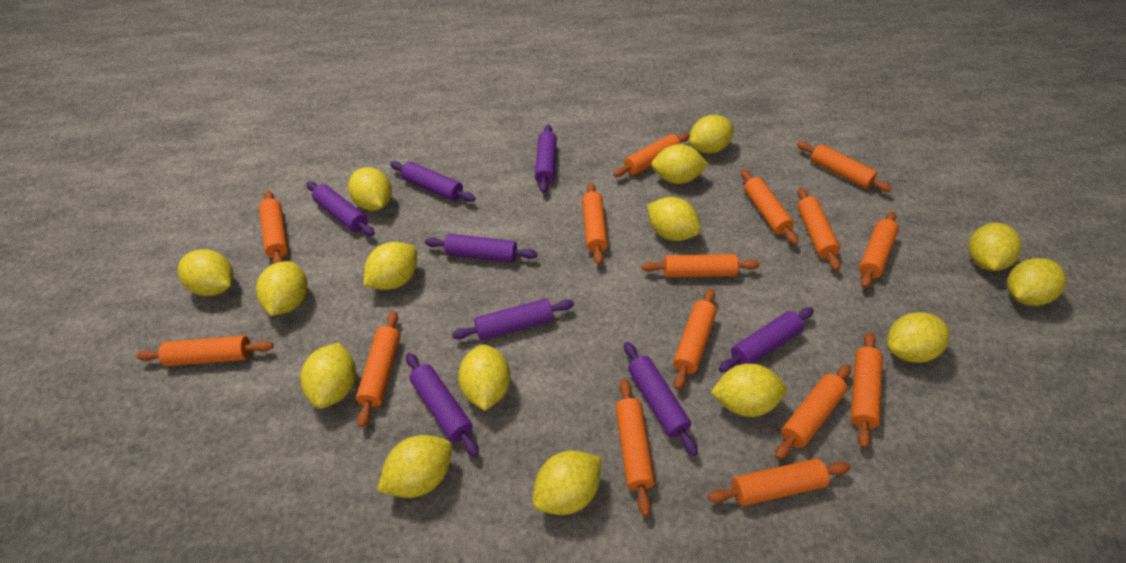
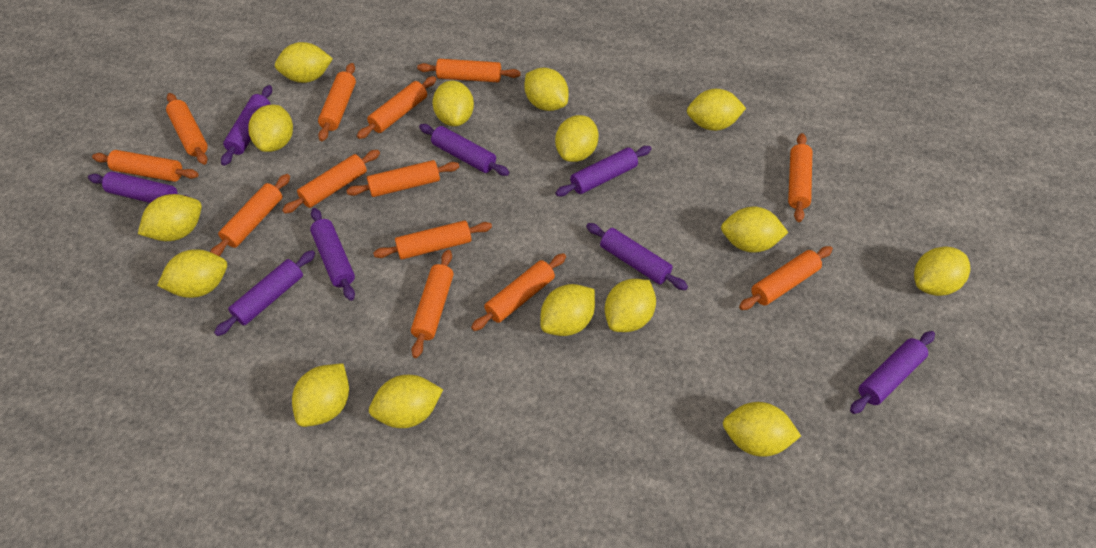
orange rolling pin: 15 -> 13

